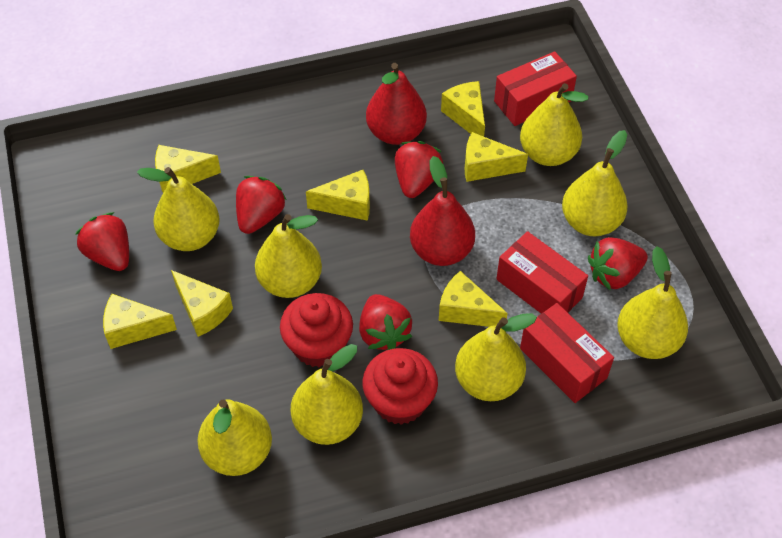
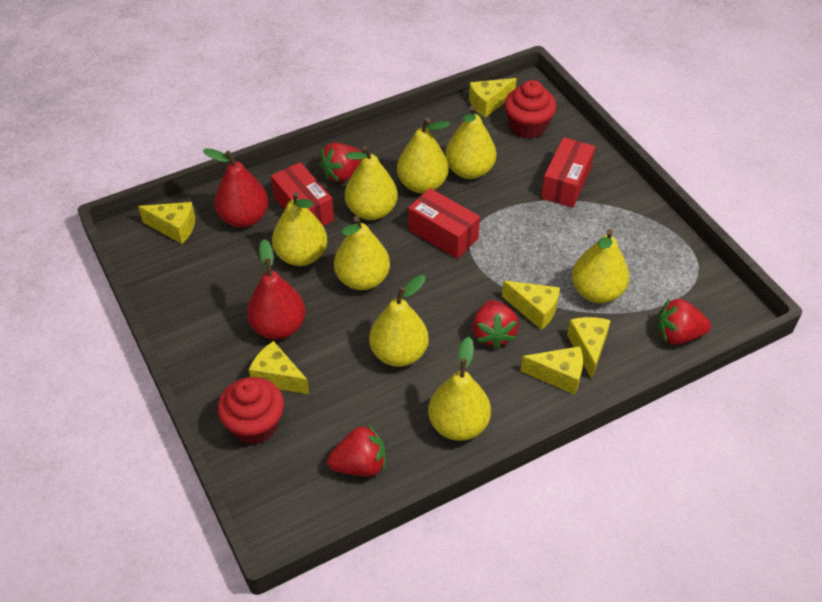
red strawberry: 5 -> 4
yellow cheese: 7 -> 6

